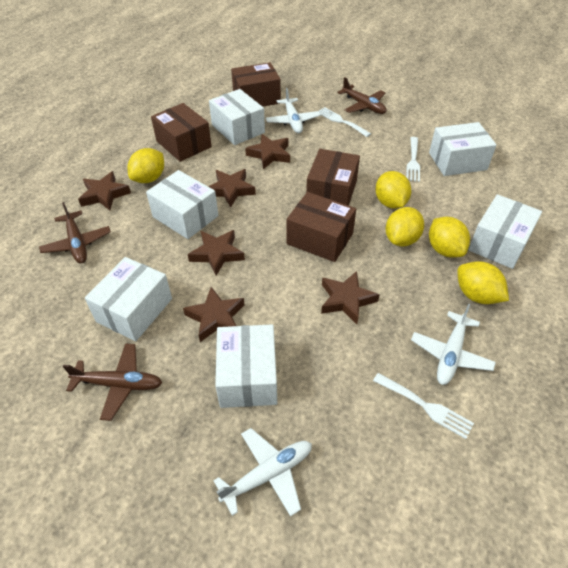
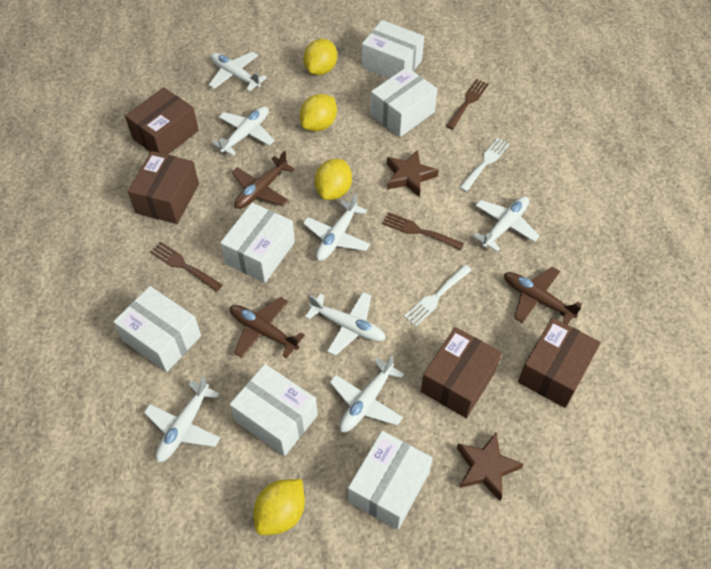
brown fork: 0 -> 3
brown star: 6 -> 2
white fork: 3 -> 2
white plane: 3 -> 7
yellow lemon: 5 -> 4

